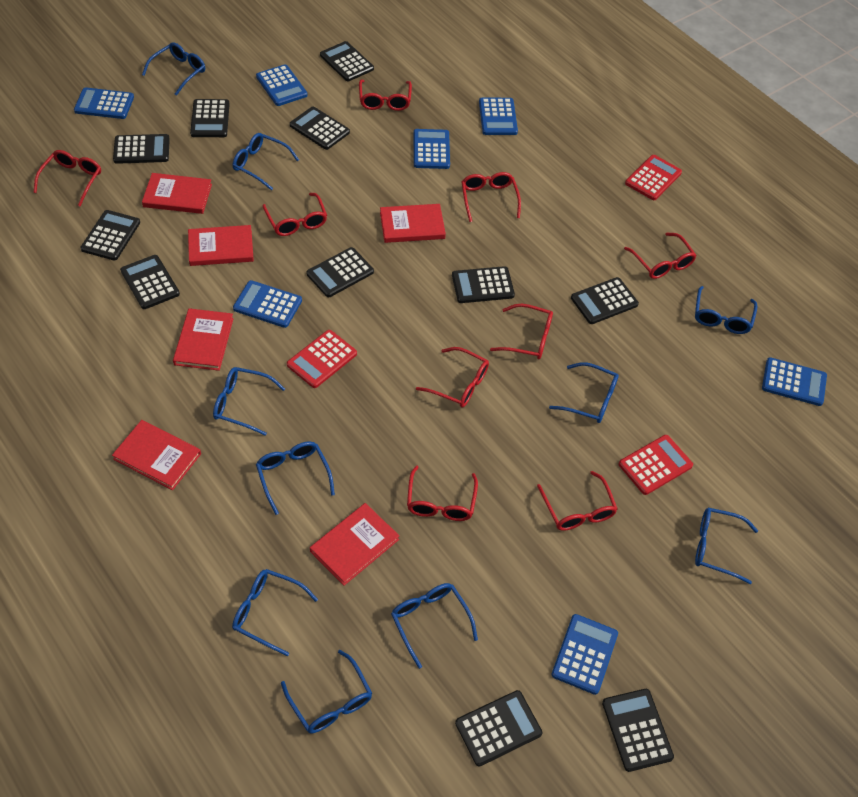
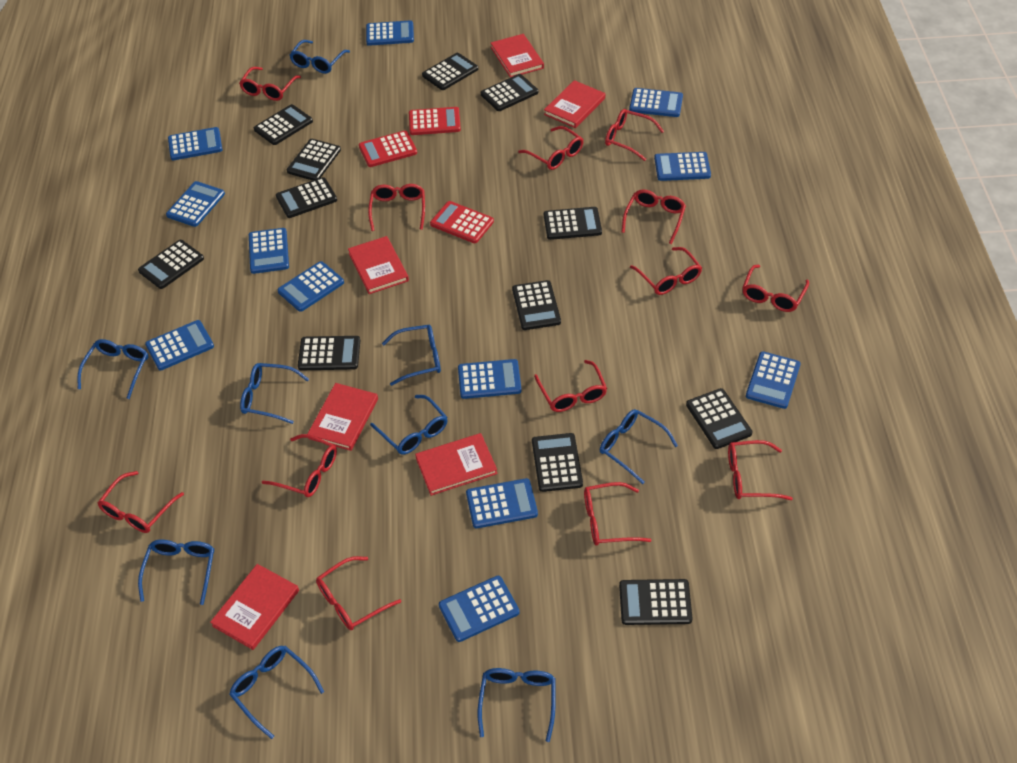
black calculator: 11 -> 12
blue calculator: 7 -> 12
blue glasses: 10 -> 9
red glasses: 9 -> 13

